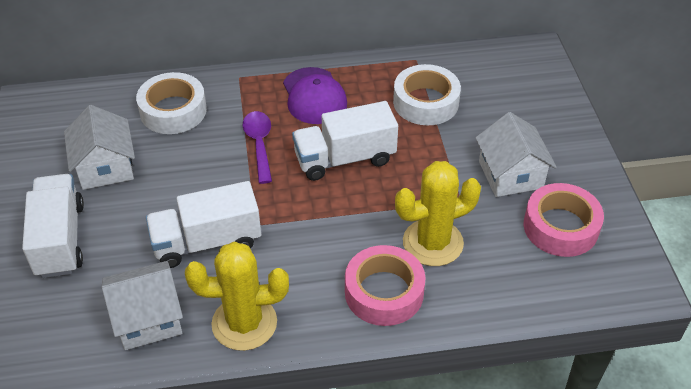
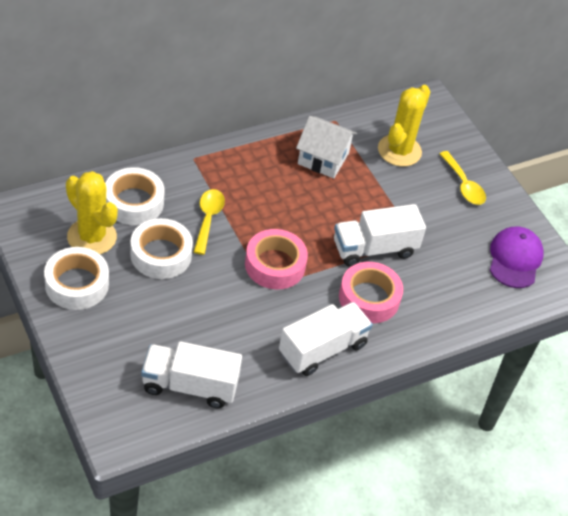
purple spoon: 1 -> 0
white house: 3 -> 1
white tape: 2 -> 3
yellow spoon: 0 -> 2

